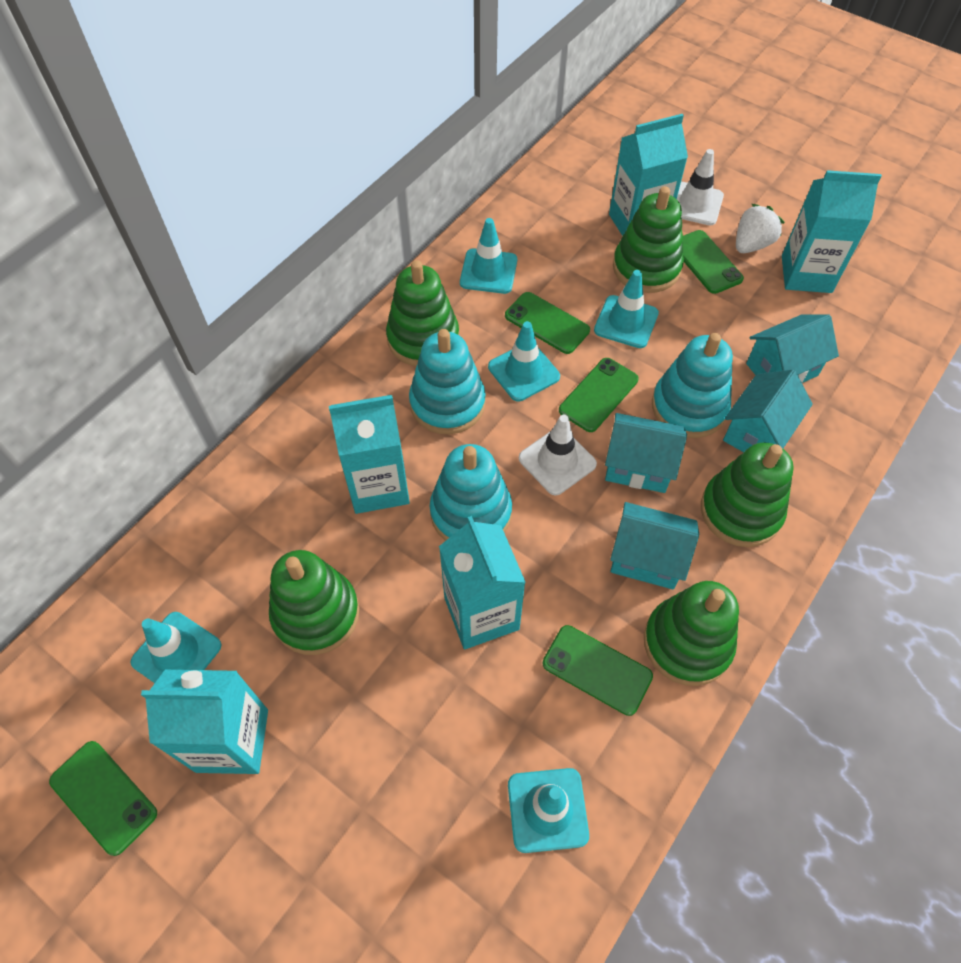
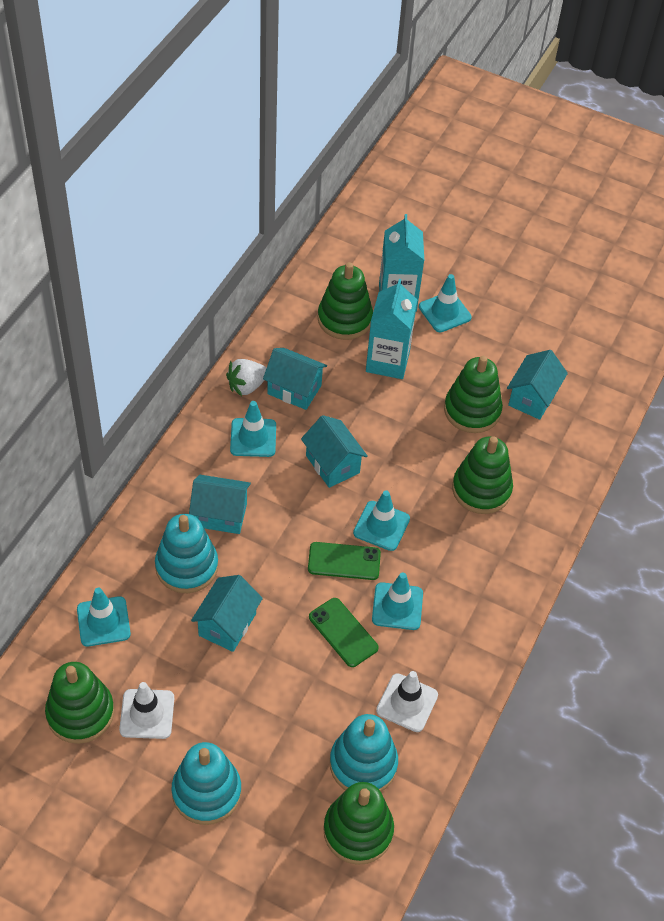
green phone: 5 -> 2
turquoise carton: 5 -> 2
turquoise house: 4 -> 5

